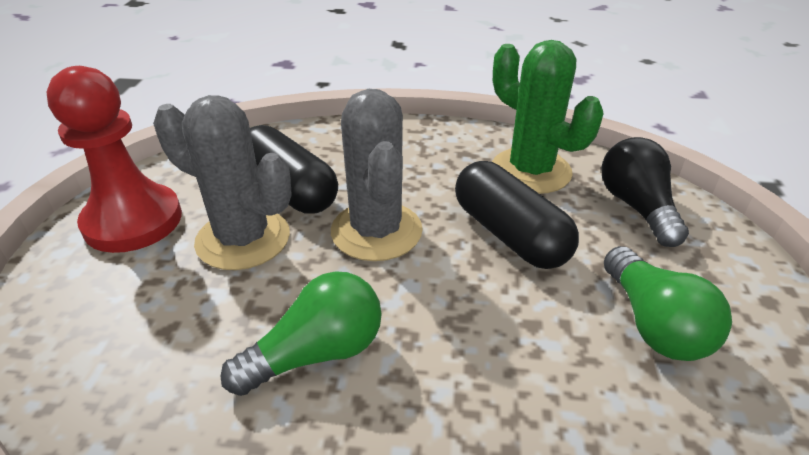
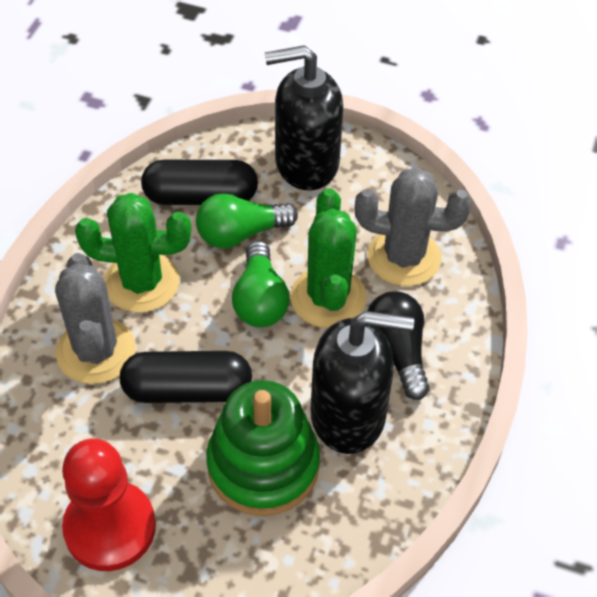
black soap dispenser: 0 -> 2
green cactus: 1 -> 2
green stacking toy: 0 -> 1

